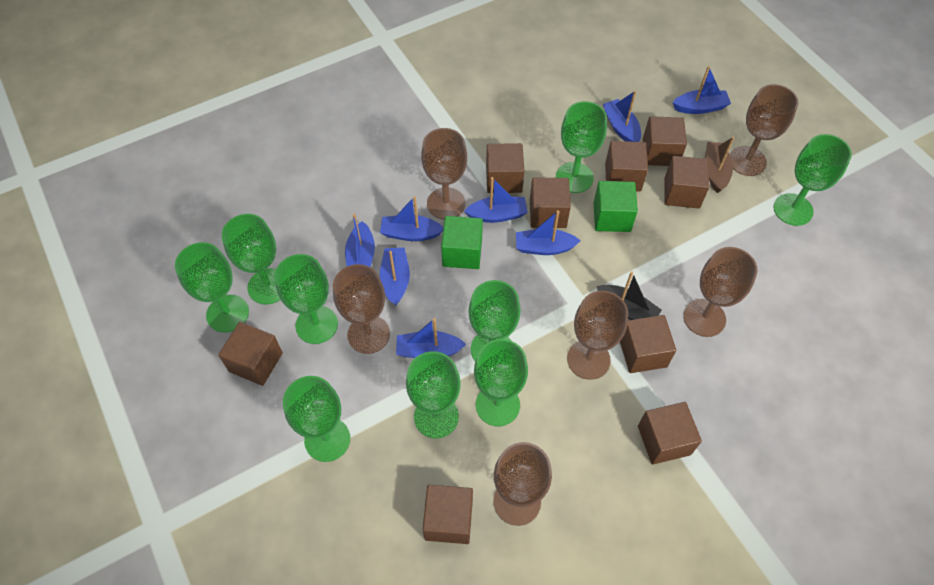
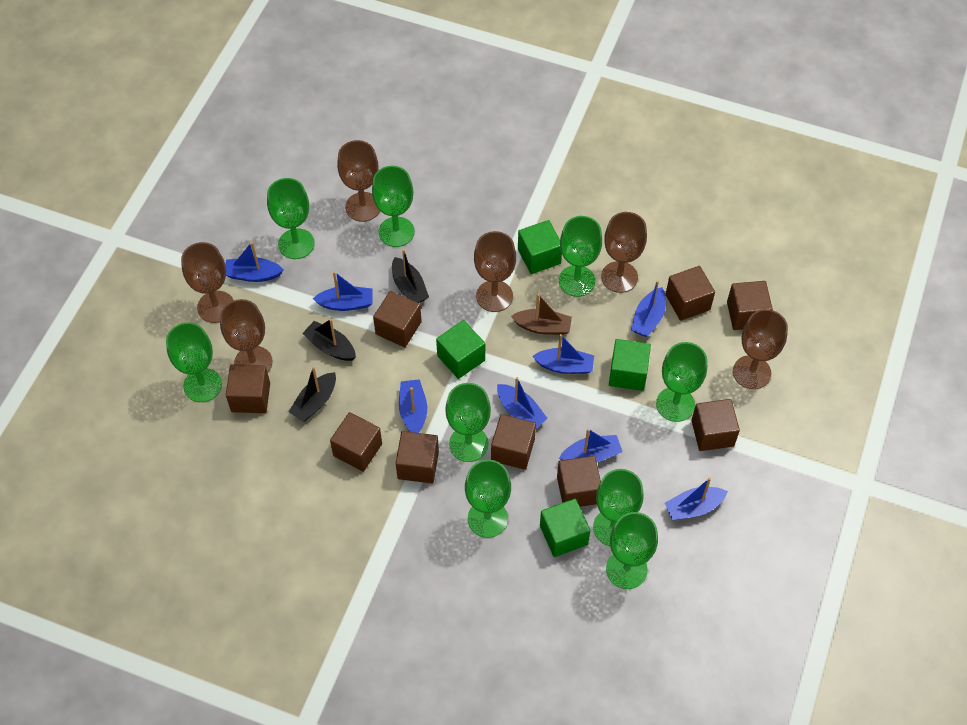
black boat: 1 -> 3
green cube: 2 -> 4

